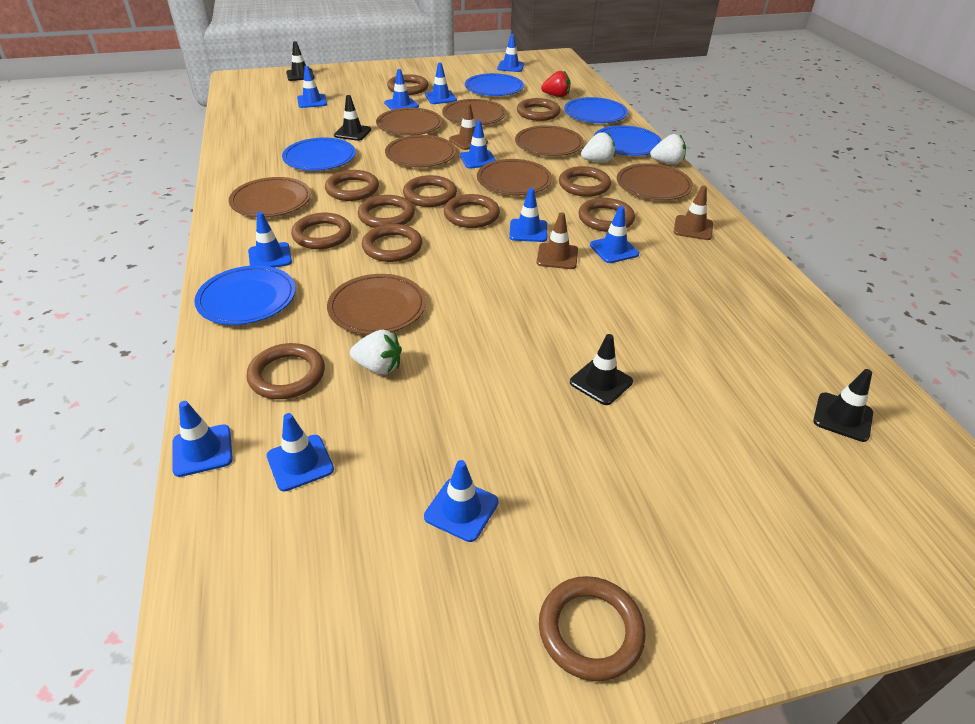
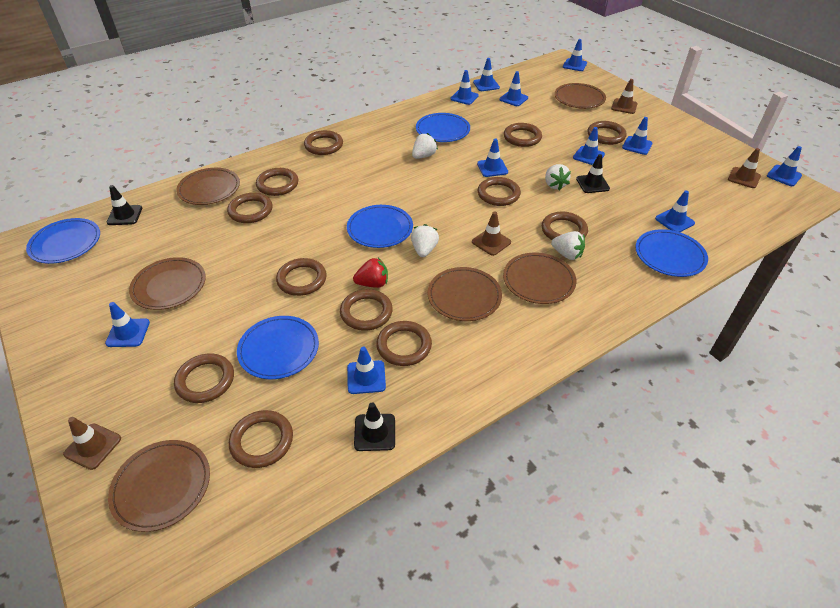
black traffic cone: 4 -> 3
brown plate: 8 -> 6
brown traffic cone: 3 -> 4
white strawberry: 3 -> 4

